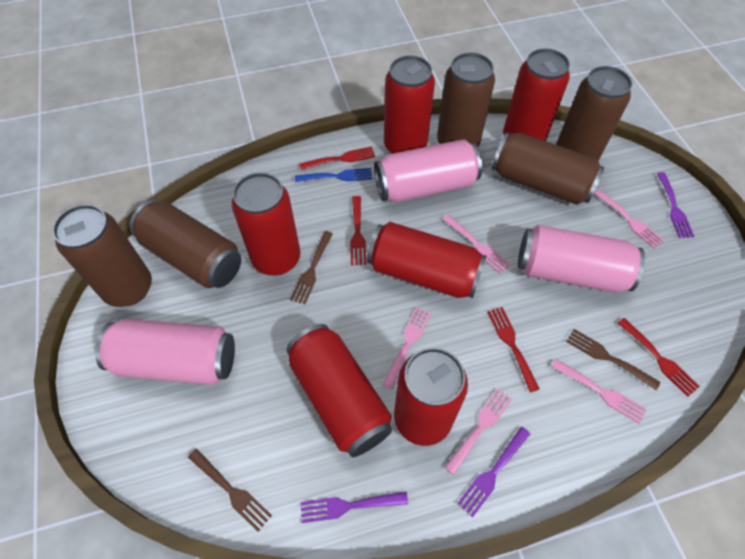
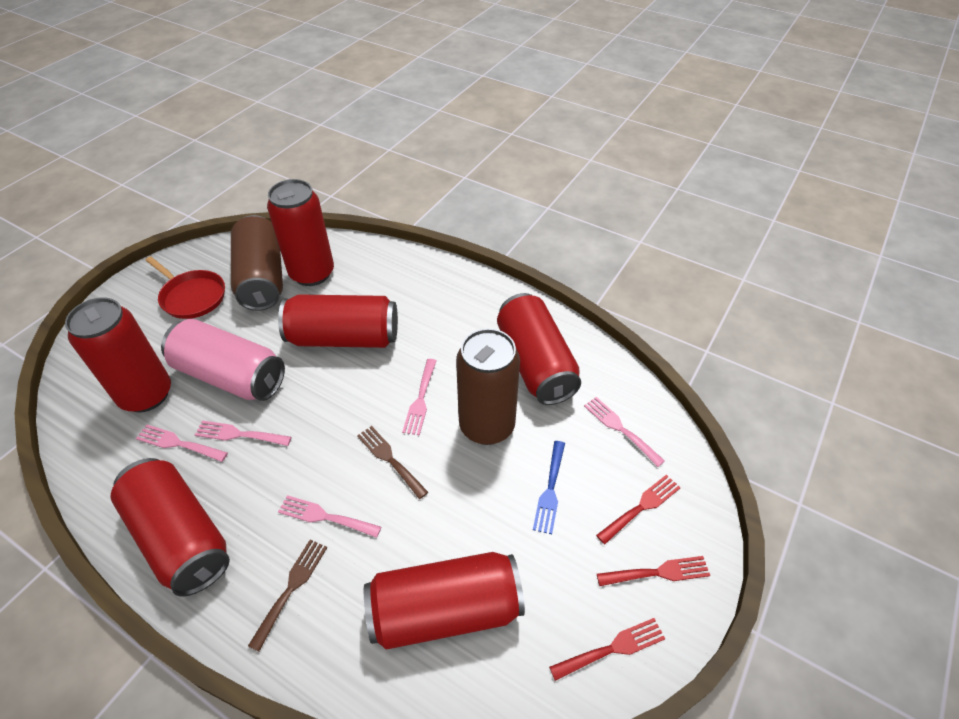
brown can: 5 -> 2
brown fork: 3 -> 2
pink can: 3 -> 1
purple fork: 3 -> 0
red fork: 4 -> 3
red pan: 0 -> 1

